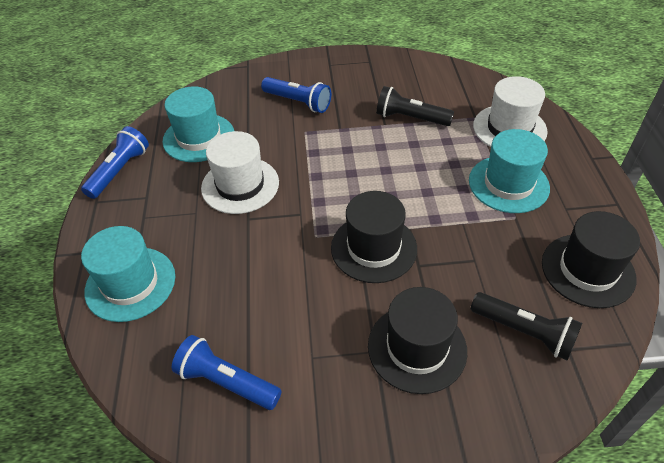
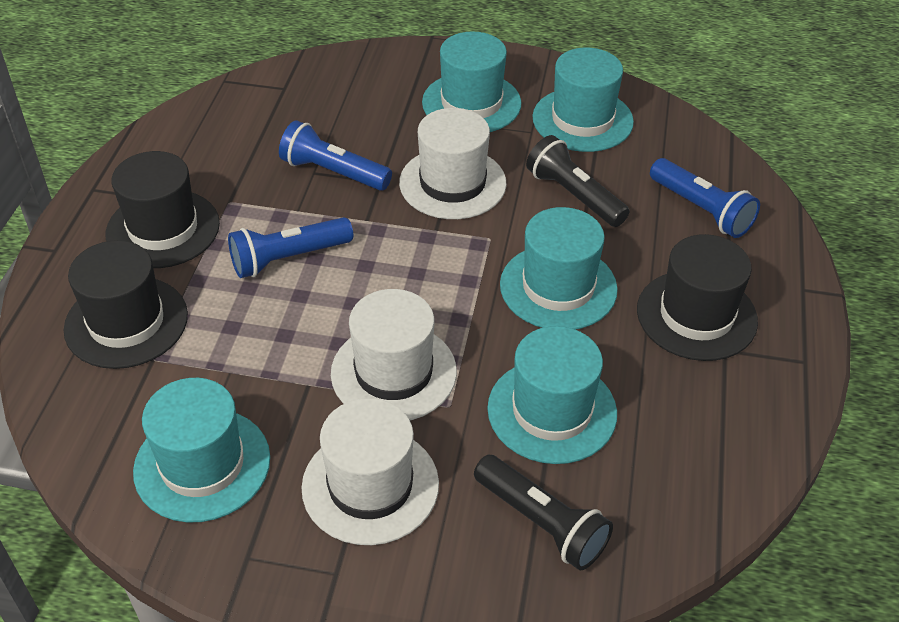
turquoise hat: 3 -> 5
white hat: 2 -> 3

